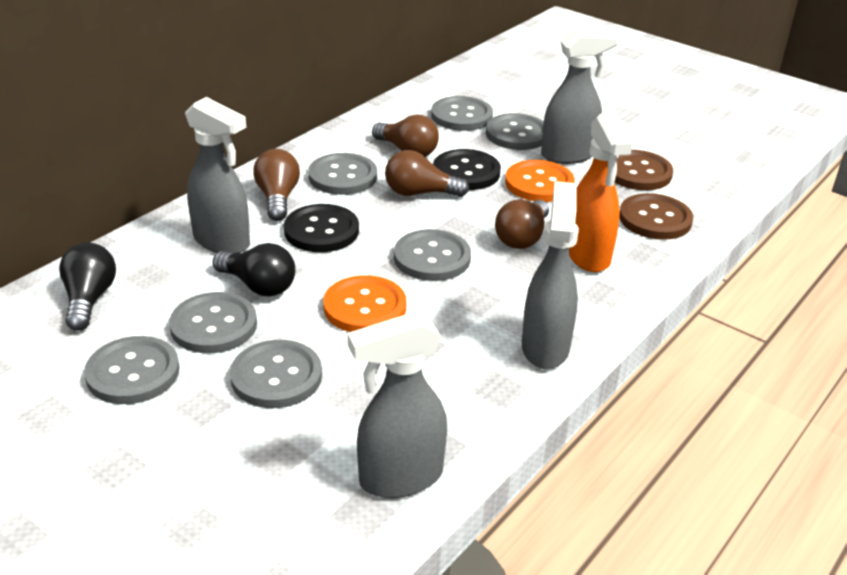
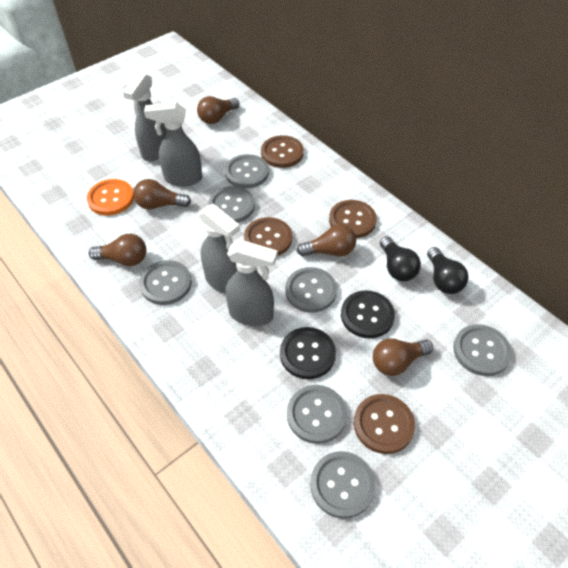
brown button: 2 -> 4
brown light bulb: 4 -> 5
orange button: 2 -> 1
orange spray bottle: 1 -> 0

